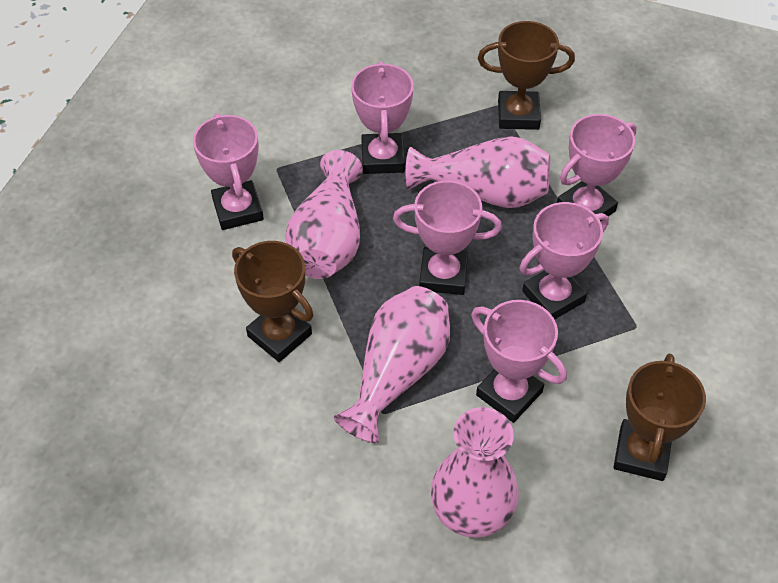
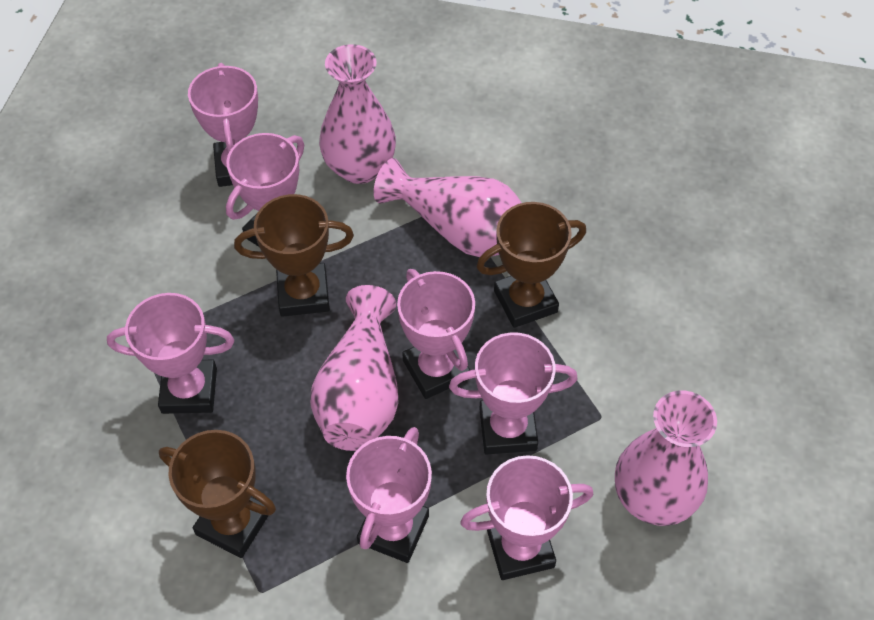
pink trophy: 6 -> 7

